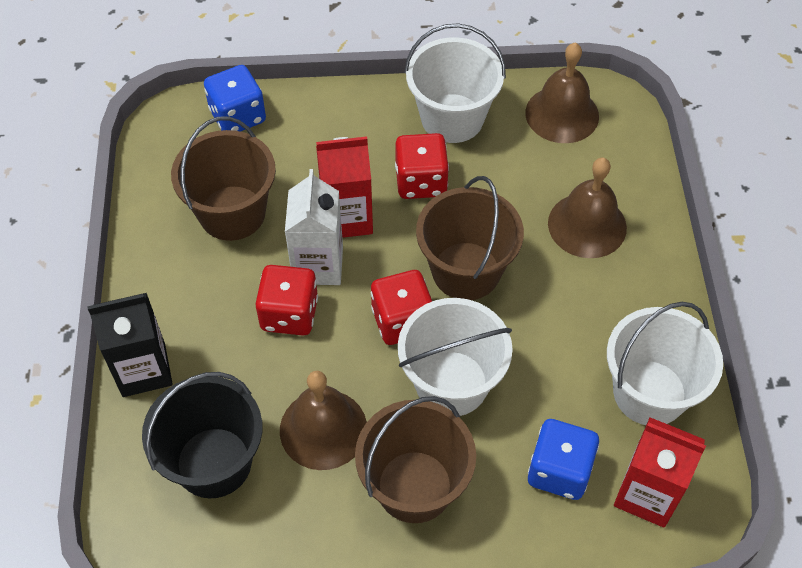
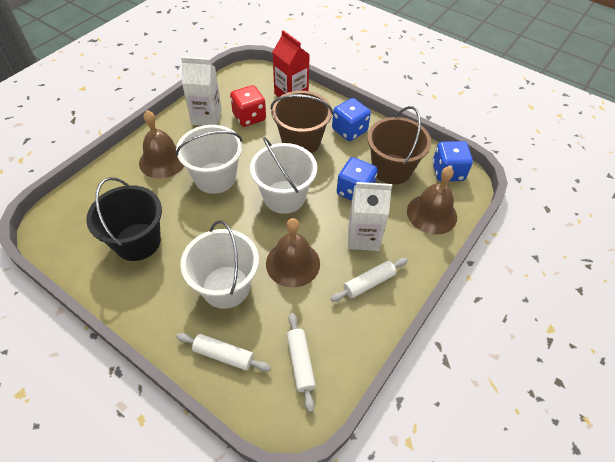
black carton: 1 -> 0
blue dice: 2 -> 3
brown bucket: 3 -> 2
red carton: 2 -> 1
red dice: 3 -> 1
white carton: 1 -> 2
white rolling pin: 0 -> 3

